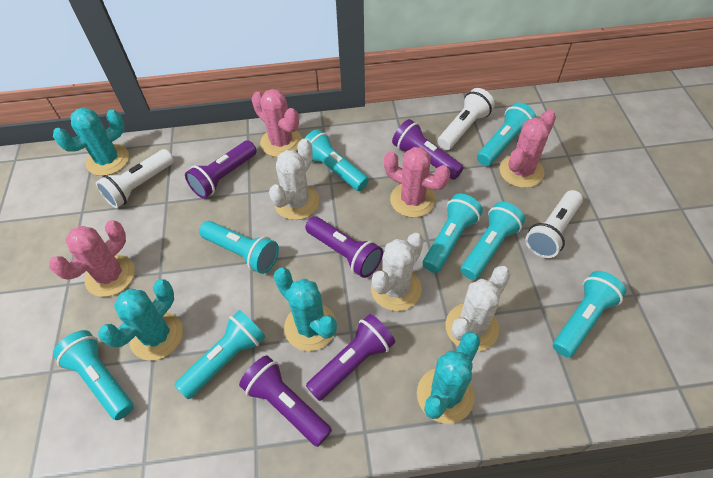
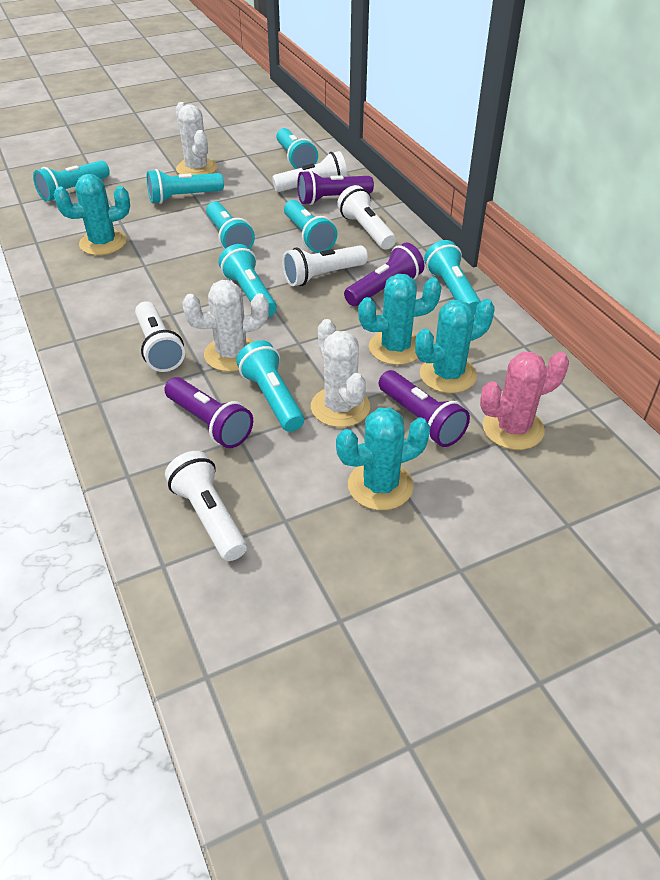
pink cactus: 4 -> 1
purple flashlight: 5 -> 4
white flashlight: 3 -> 5

